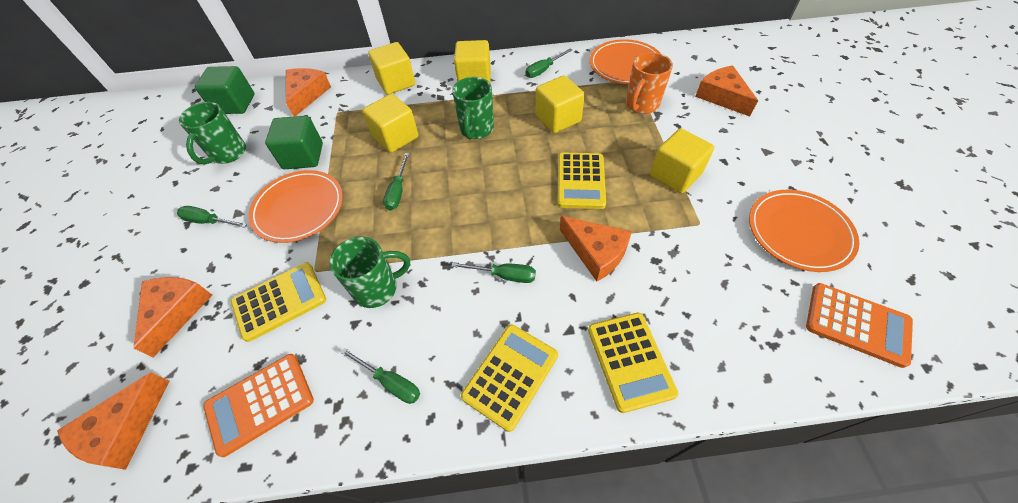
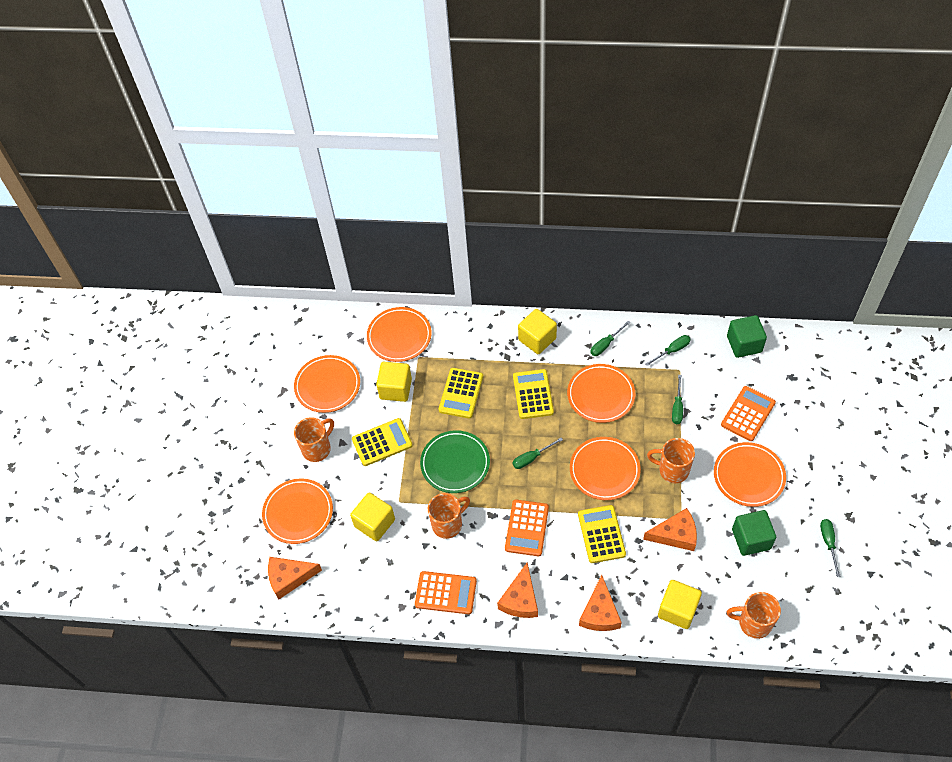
green mug: 3 -> 0
green plate: 0 -> 1
orange calculator: 2 -> 3
orange cheese: 5 -> 4
orange mug: 1 -> 4
orange plate: 3 -> 6
yellow cube: 5 -> 4

